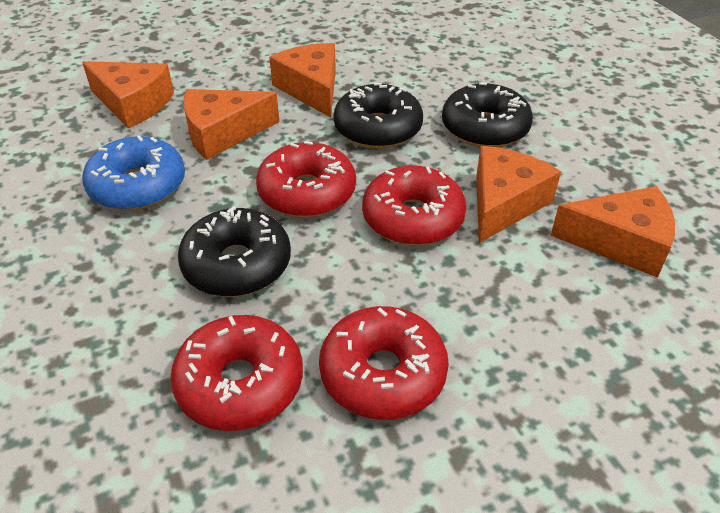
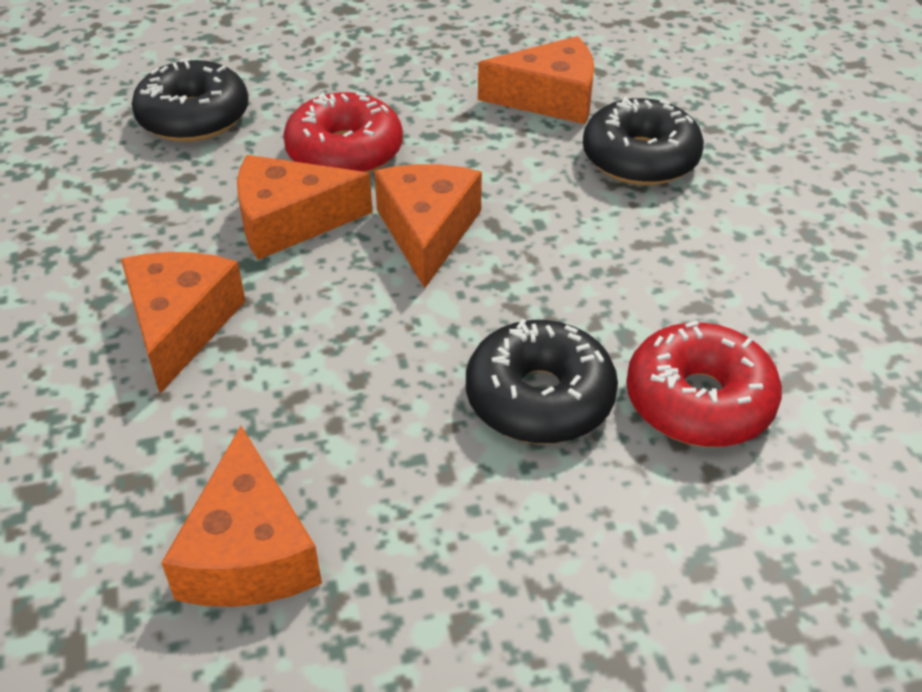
blue donut: 1 -> 0
red donut: 4 -> 2

